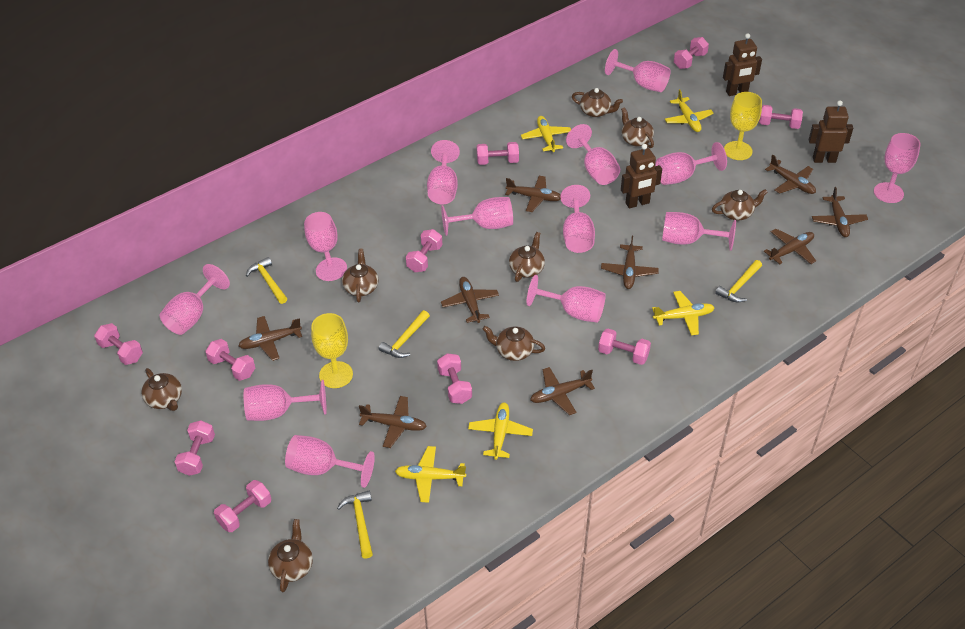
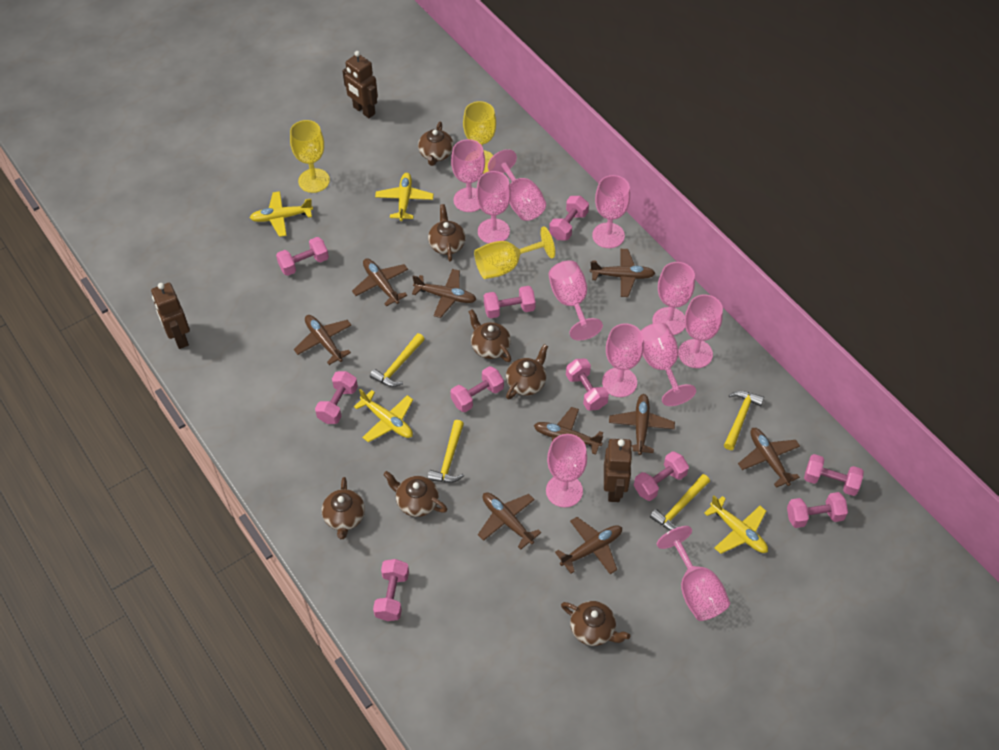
brown teapot: 8 -> 7
pink goblet: 13 -> 11
yellow goblet: 2 -> 3
yellow plane: 5 -> 4

